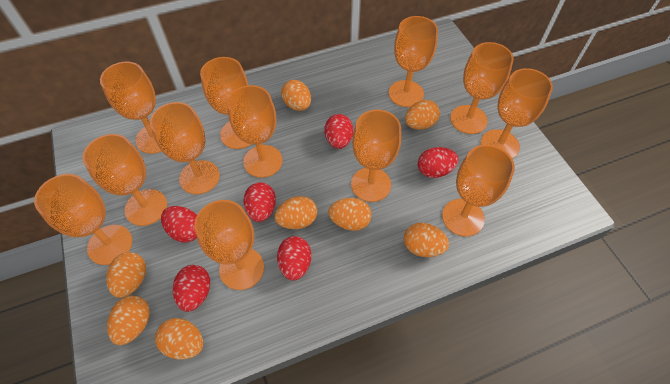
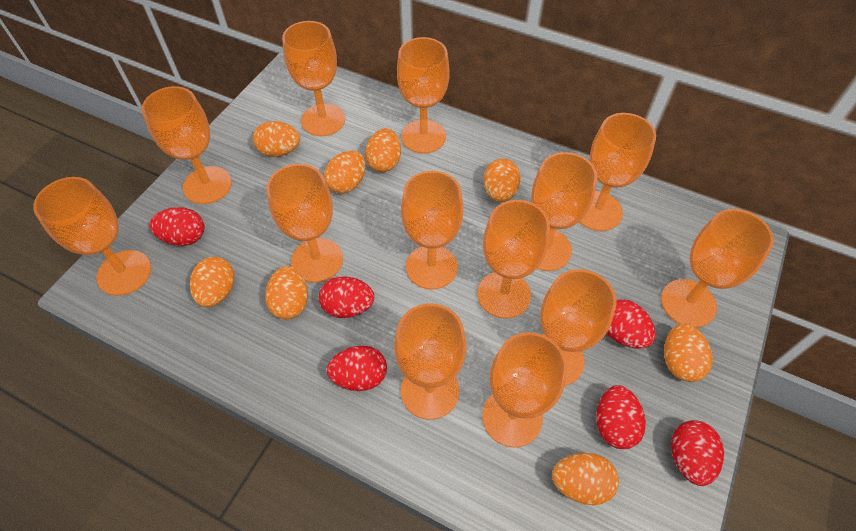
orange goblet: 12 -> 13

